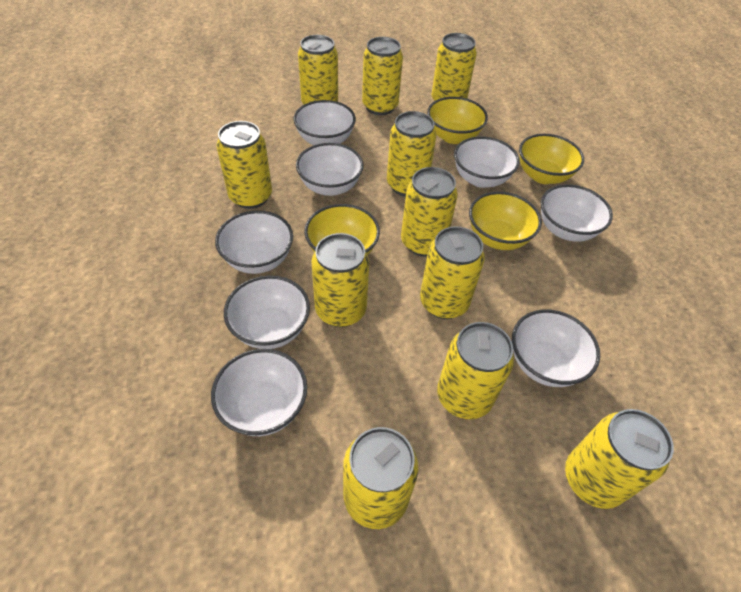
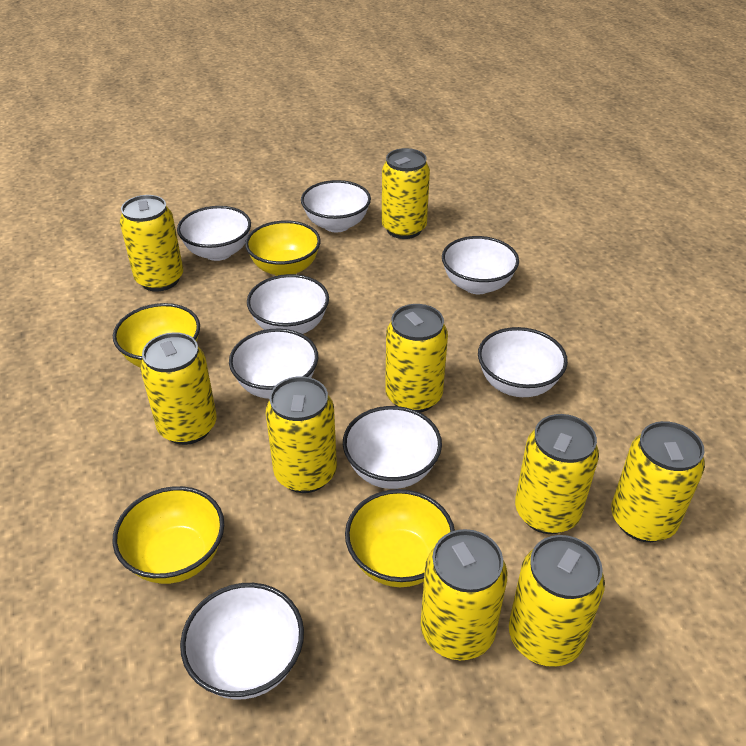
yellow can: 11 -> 9

